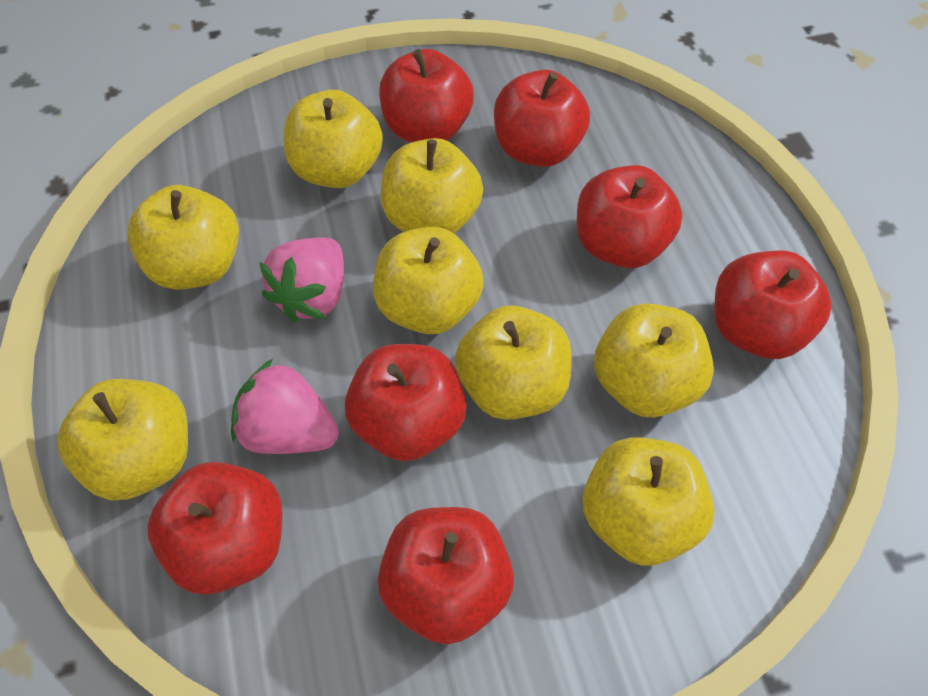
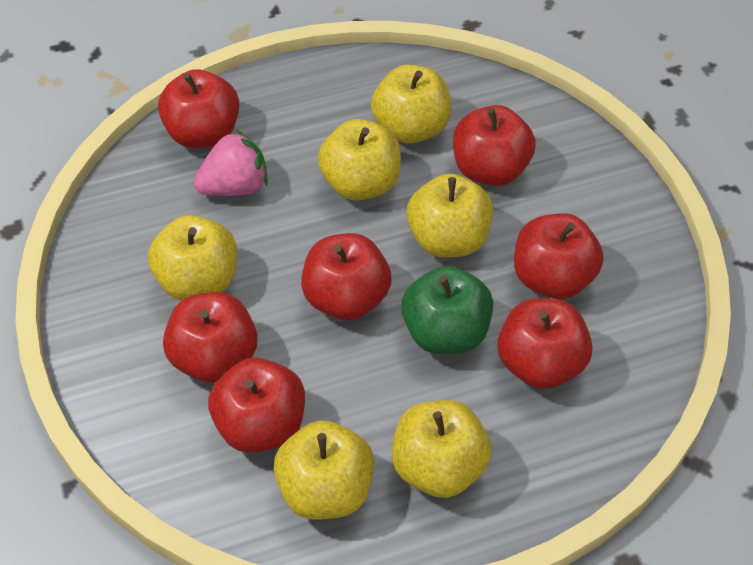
green apple: 0 -> 1
pink strawberry: 2 -> 1
yellow apple: 8 -> 6

